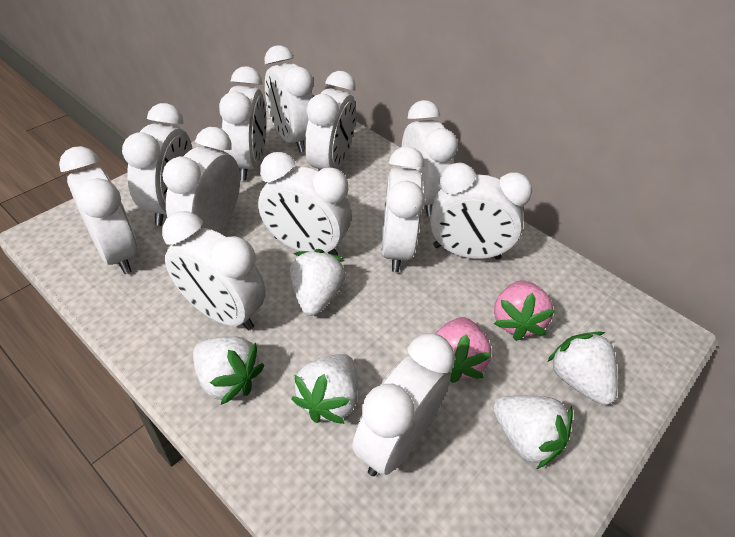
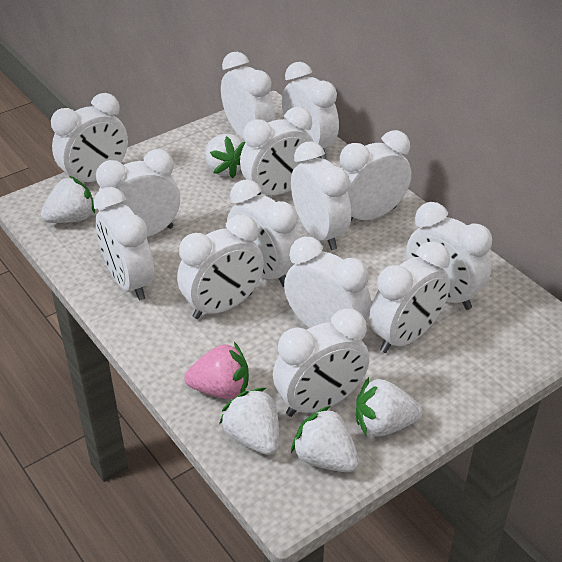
pink strawberry: 2 -> 1
white clock: 12 -> 14

